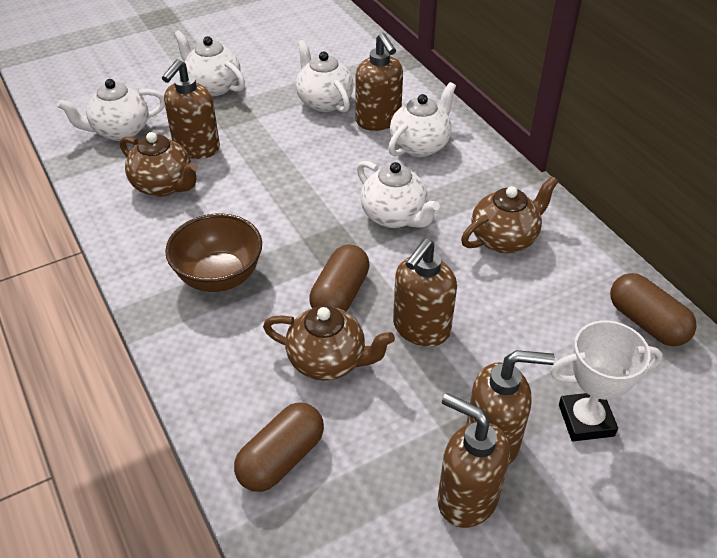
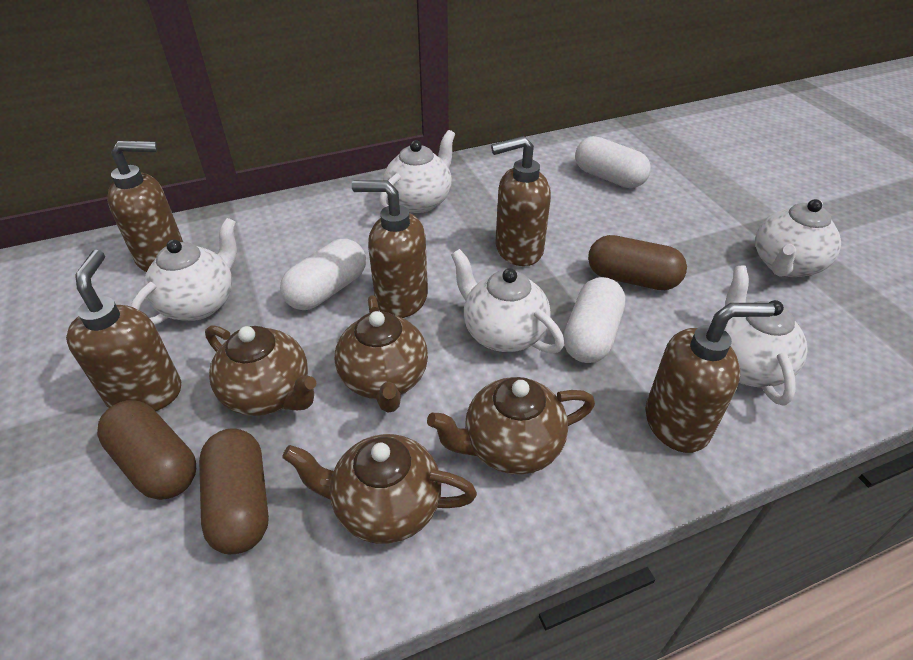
brown bowl: 1 -> 0
brown teapot: 3 -> 4
white capsule: 0 -> 3
white trophy: 1 -> 0

